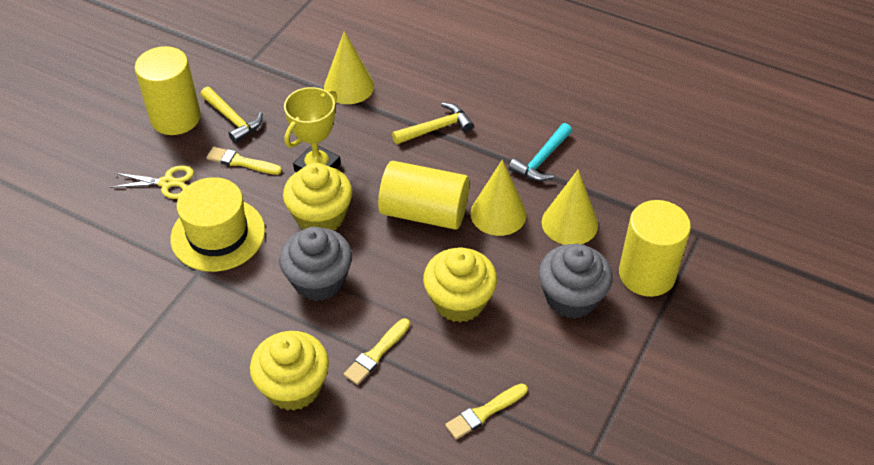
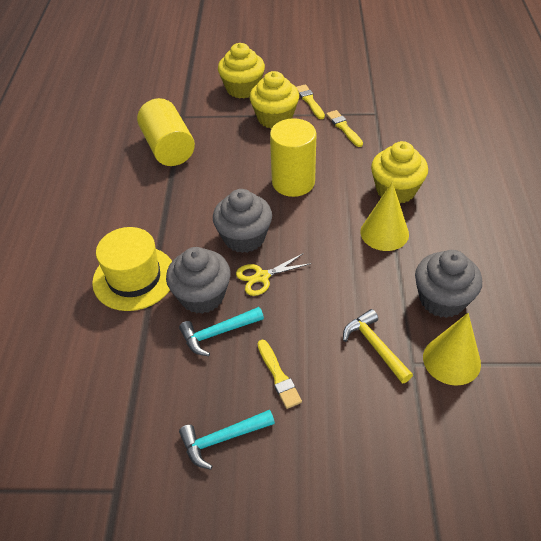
grey cupcake: 2 -> 3
turquoise hammer: 1 -> 2
yellow cone: 3 -> 2
yellow cylinder: 3 -> 2
yellow hammer: 2 -> 1
yellow trophy: 1 -> 0

